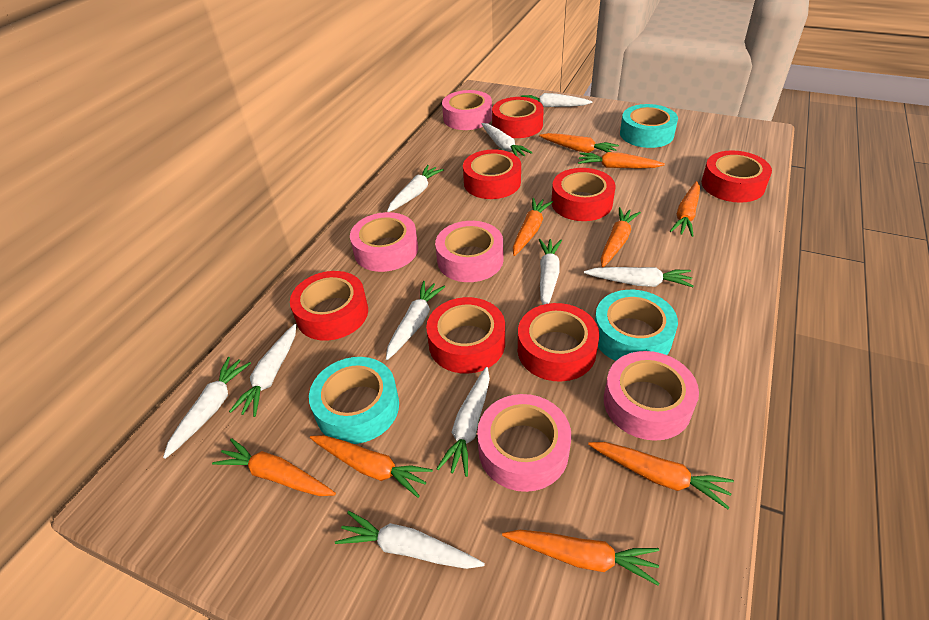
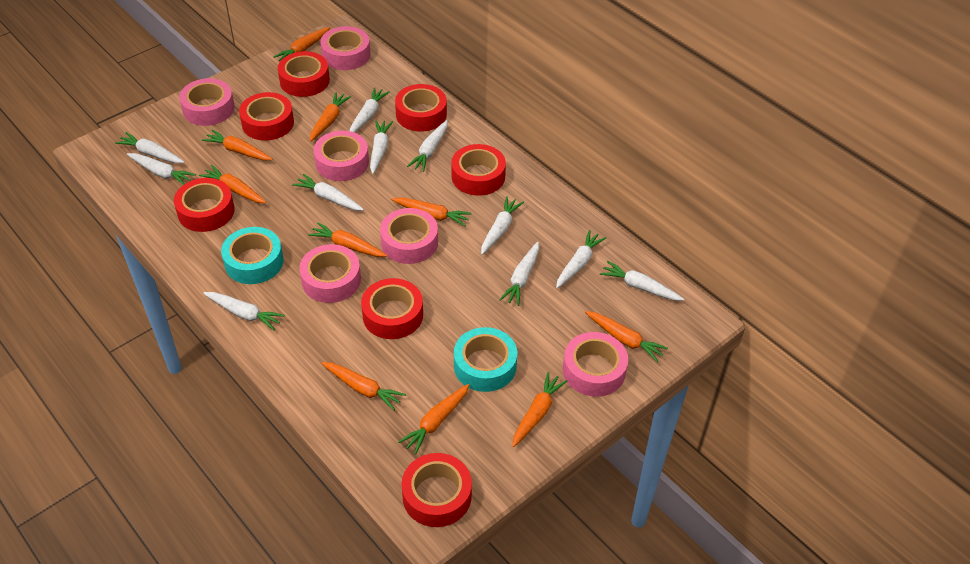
orange carrot: 9 -> 10
pink tape: 5 -> 6
turquoise tape: 3 -> 2
white carrot: 10 -> 11

